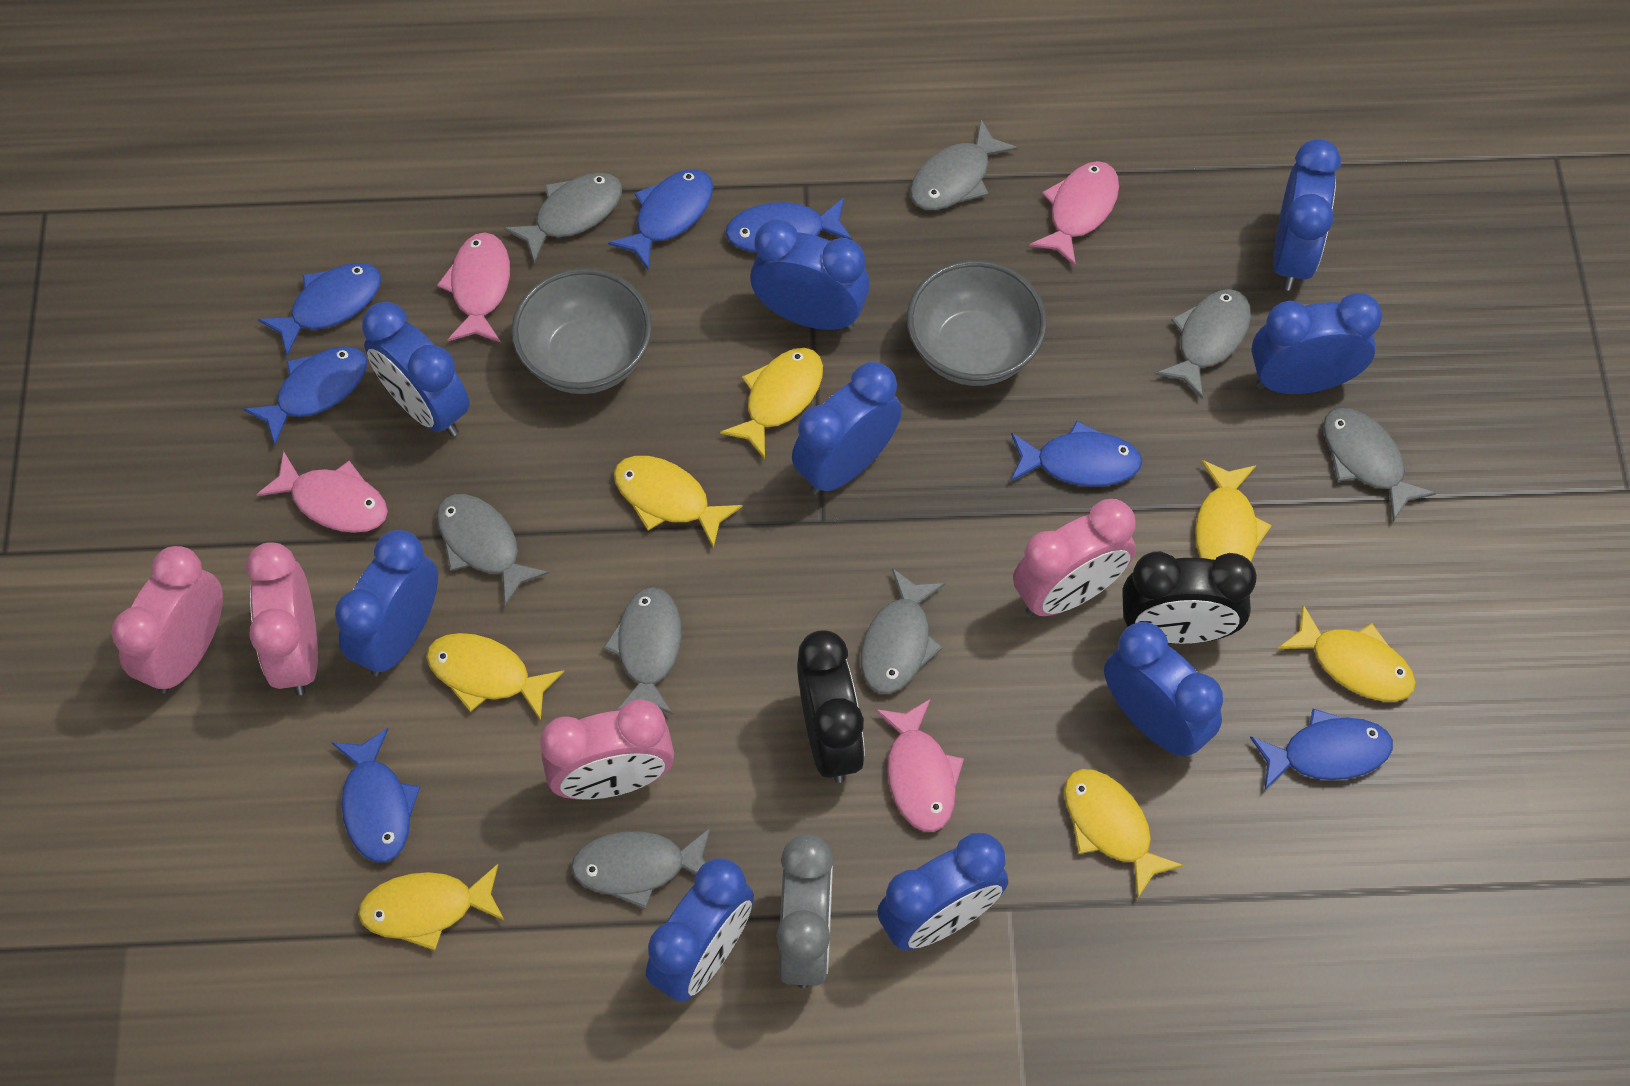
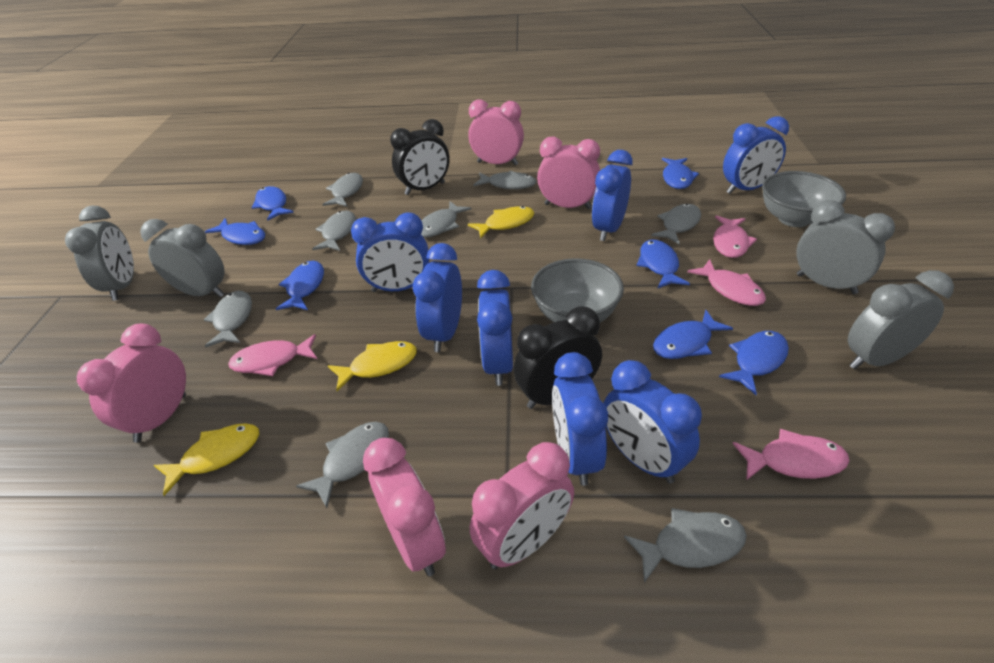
blue clock: 9 -> 7
grey clock: 1 -> 4
pink clock: 4 -> 5
yellow fish: 7 -> 3

